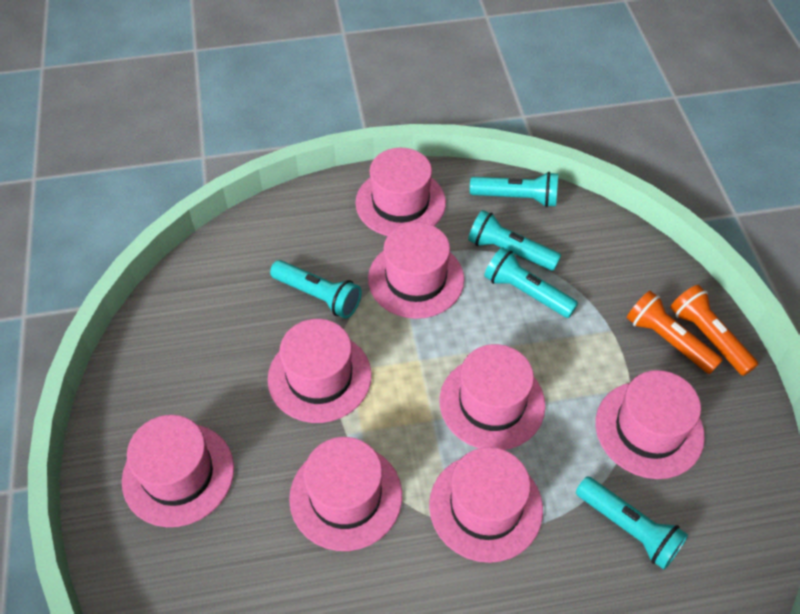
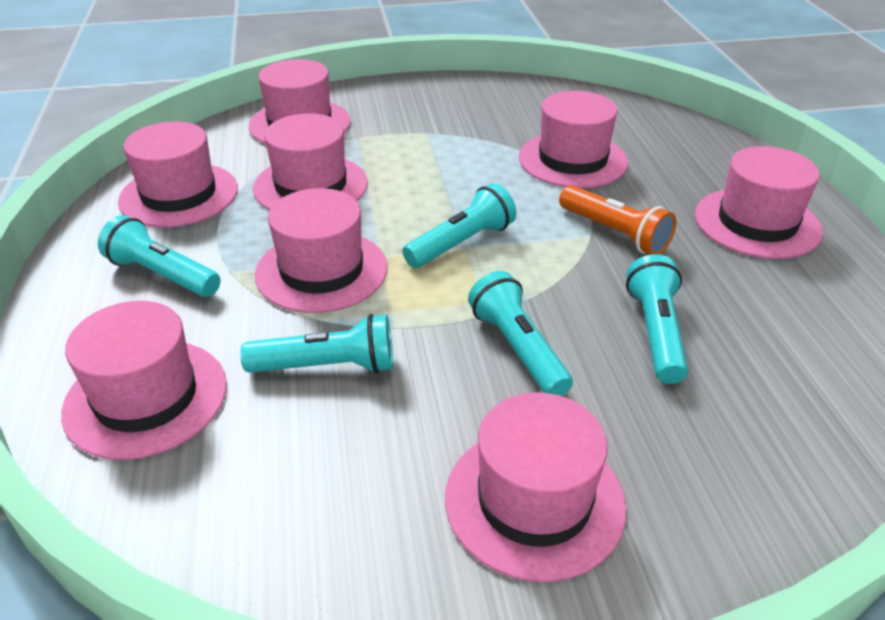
orange flashlight: 2 -> 1

